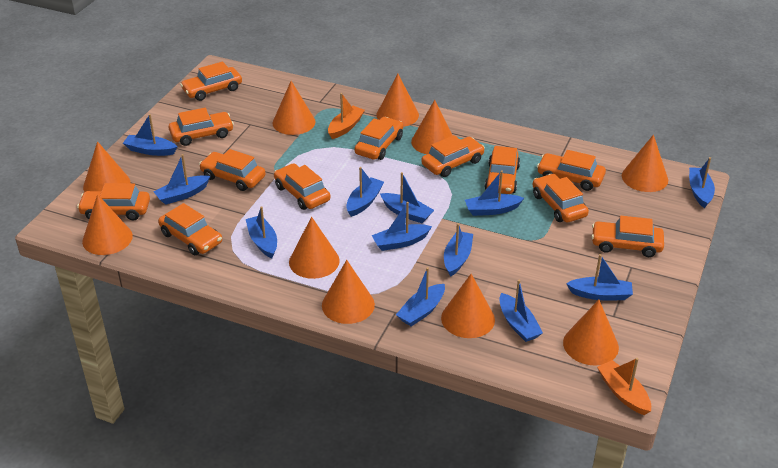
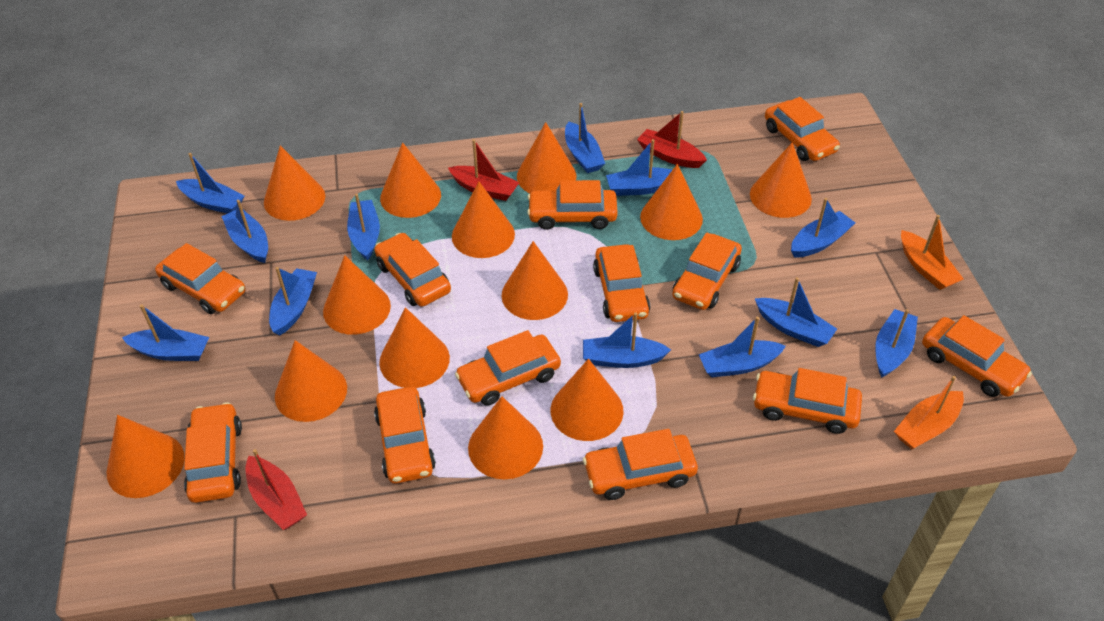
orange cone: 10 -> 13
red boat: 0 -> 3

